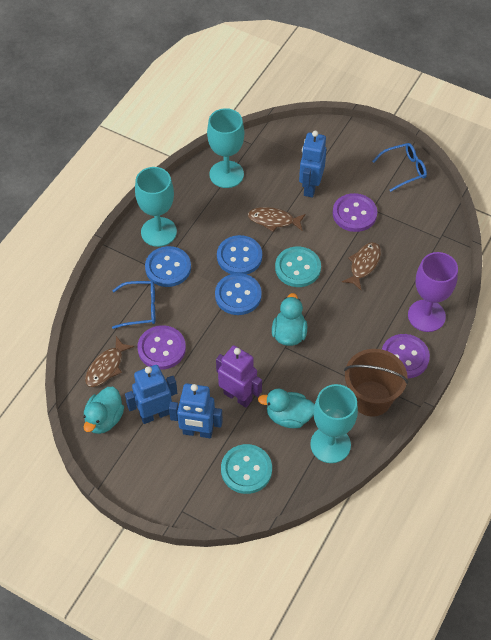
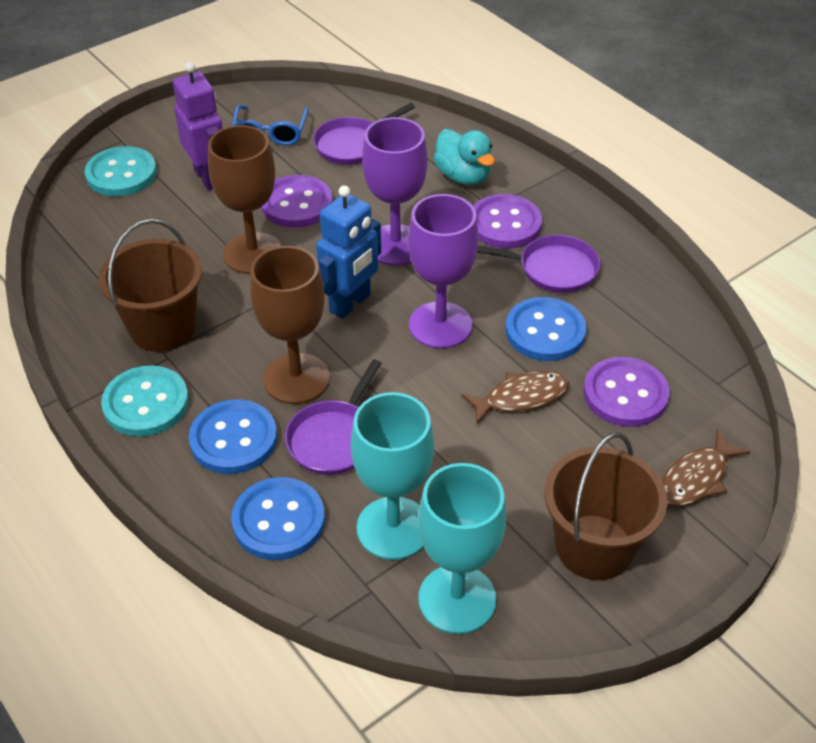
blue glasses: 2 -> 1
blue robot: 3 -> 1
brown bucket: 1 -> 2
brown fish: 3 -> 2
brown goblet: 0 -> 2
purple goblet: 1 -> 2
purple pan: 0 -> 3
turquoise duck: 3 -> 1
turquoise goblet: 3 -> 2

